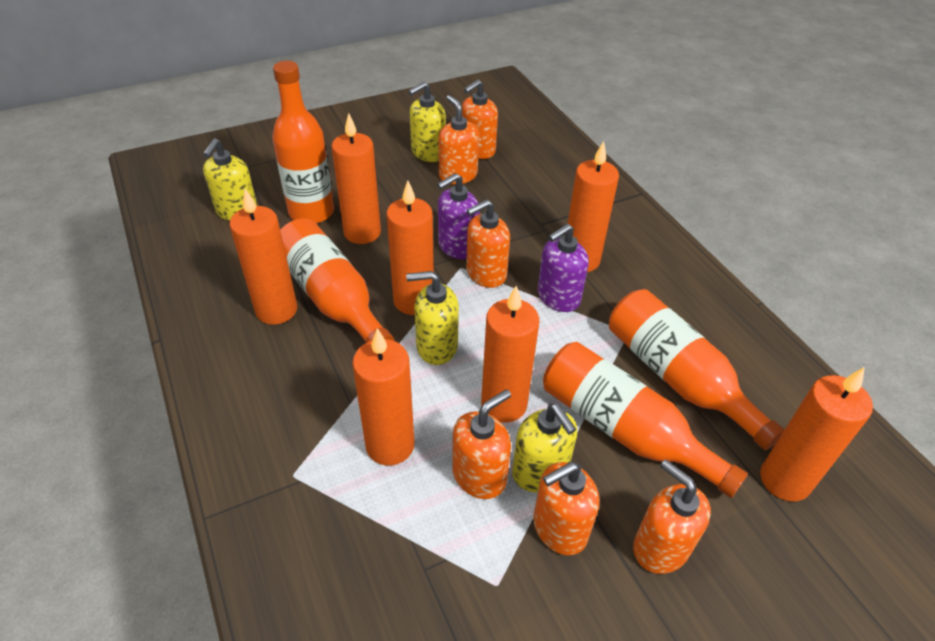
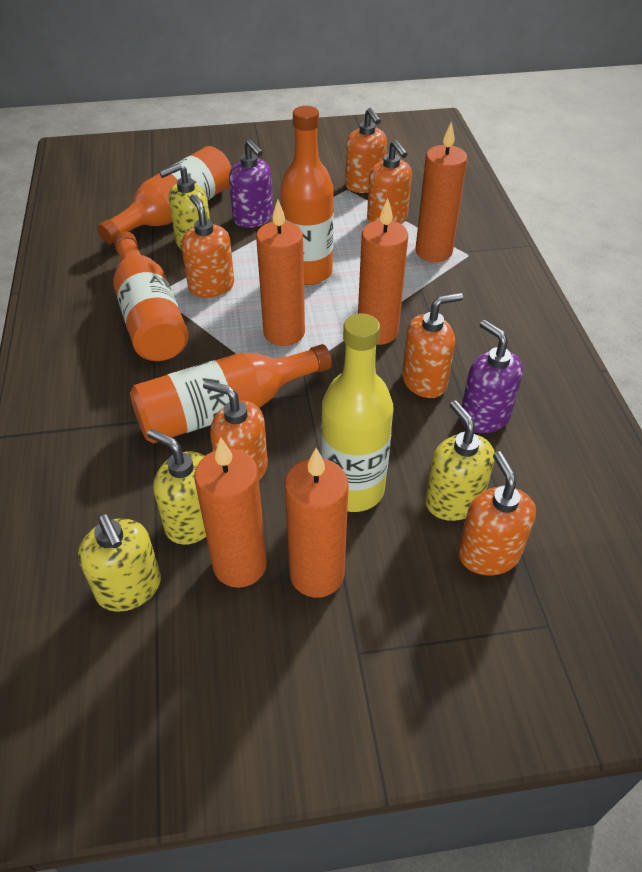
orange candle: 7 -> 5
yellow bottle: 0 -> 1

